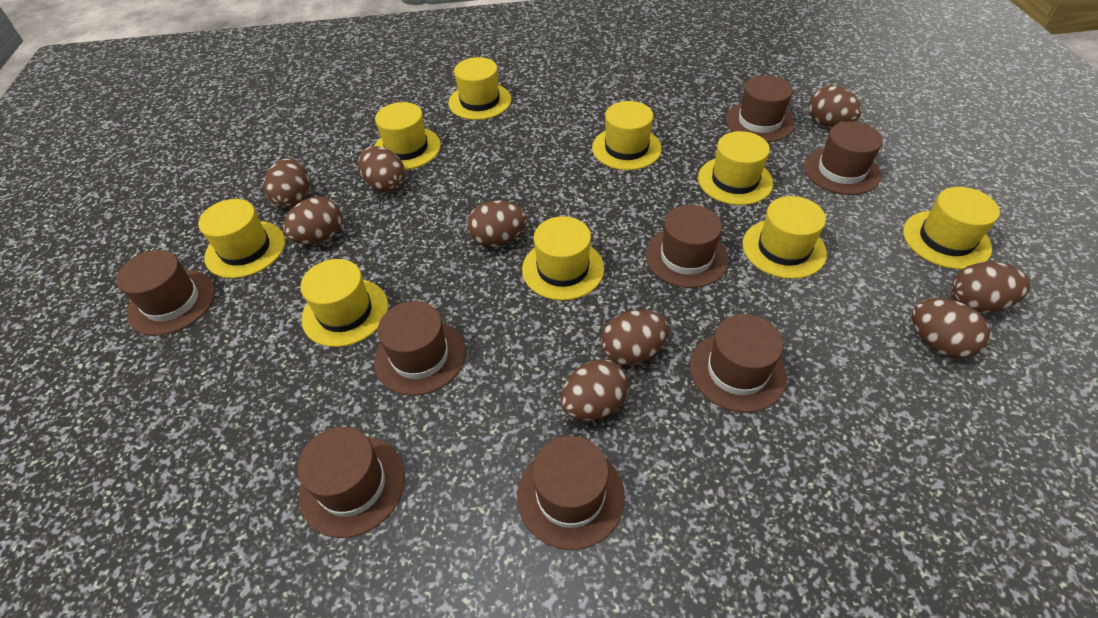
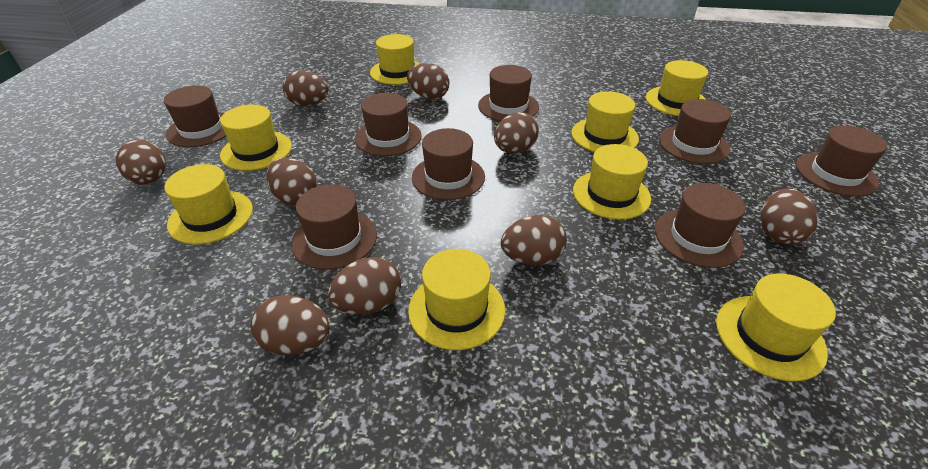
yellow hat: 9 -> 8

